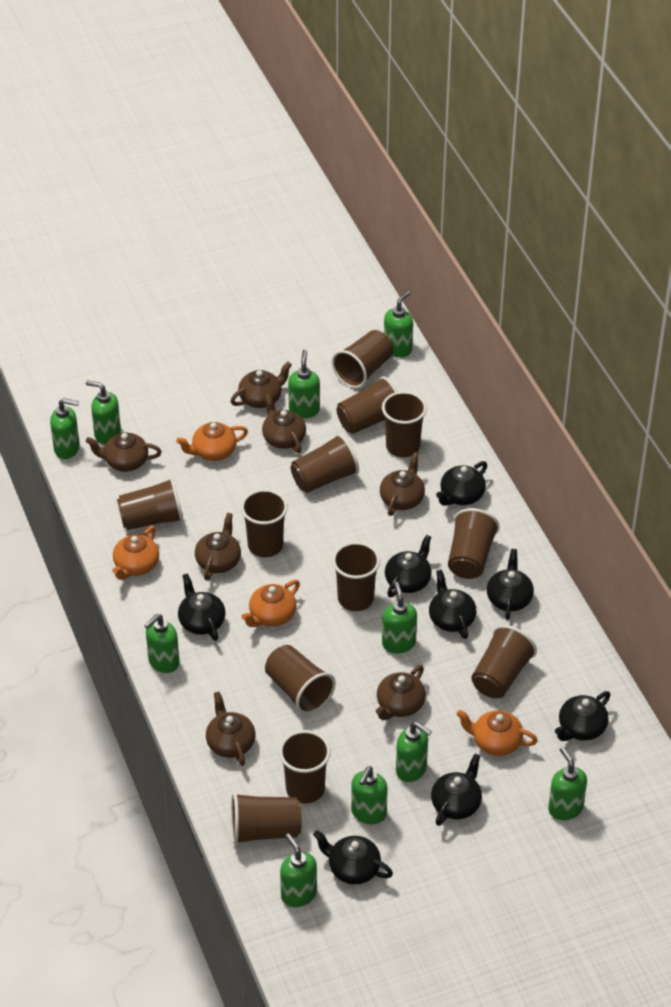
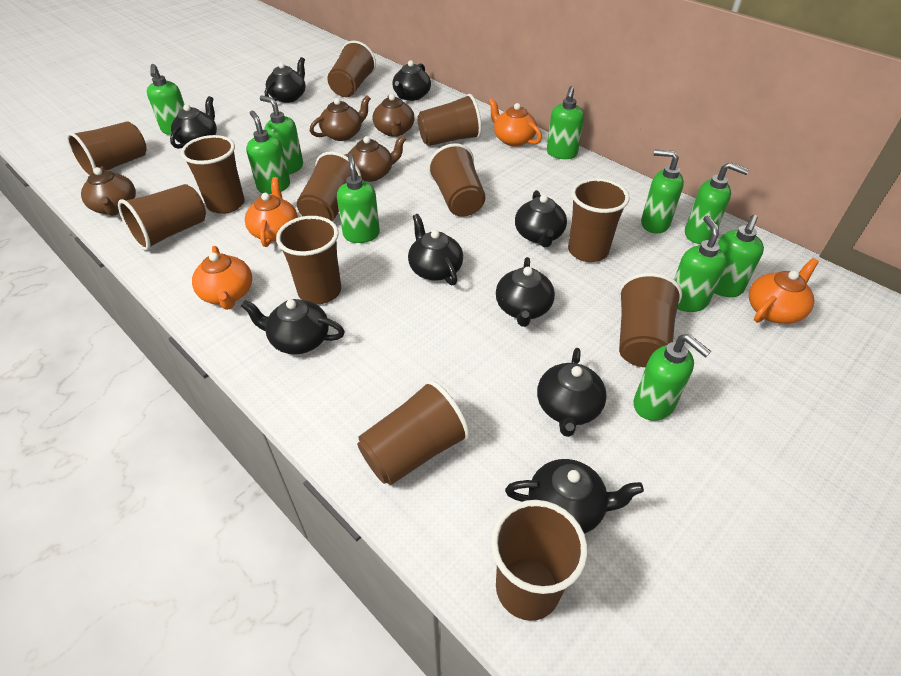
black teapot: 8 -> 9
brown teapot: 7 -> 4

